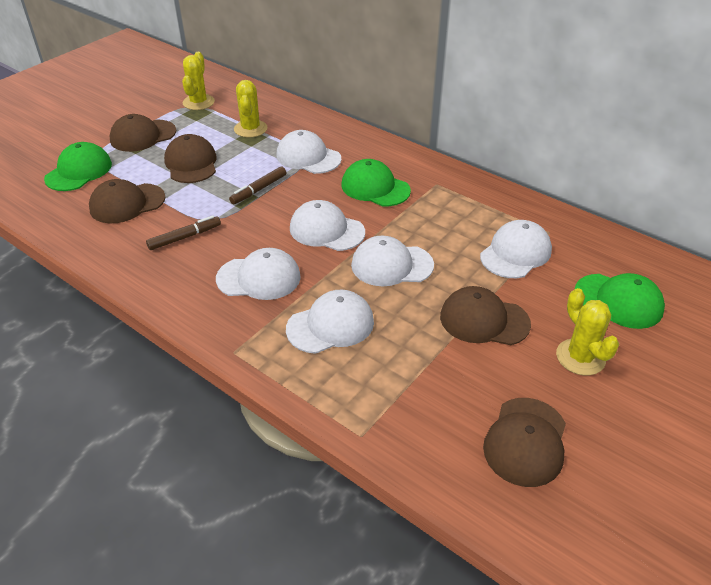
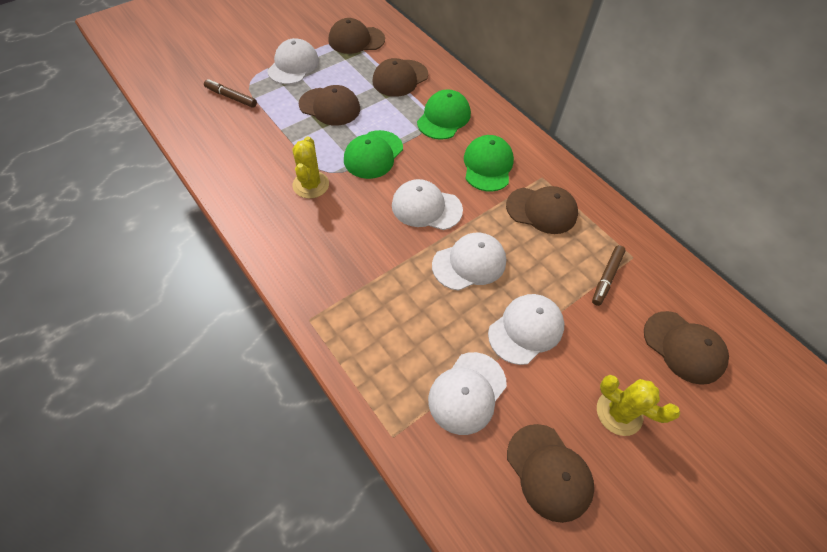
brown cap: 5 -> 6
white cap: 6 -> 5
yellow cactus: 3 -> 2

